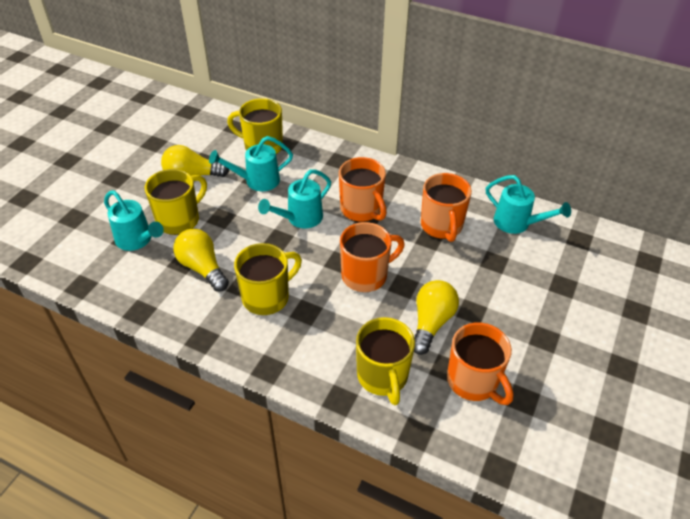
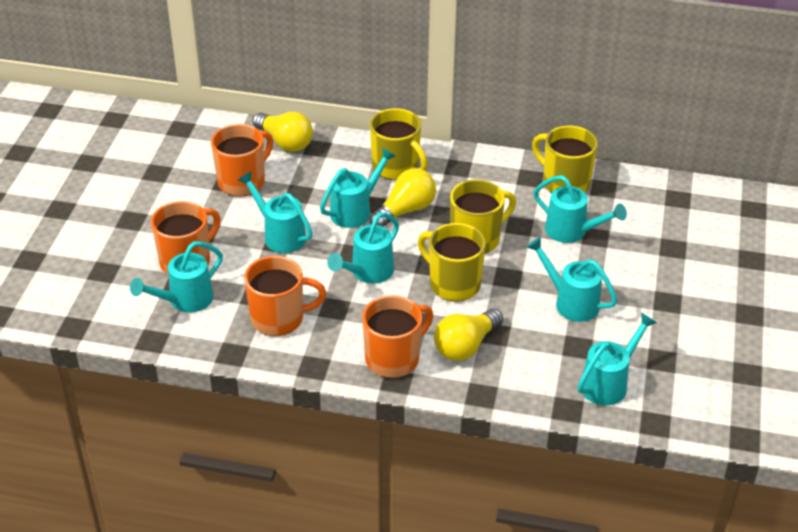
turquoise watering can: 4 -> 7

